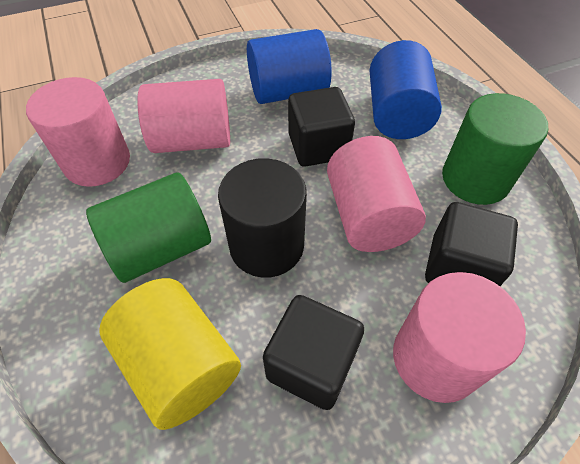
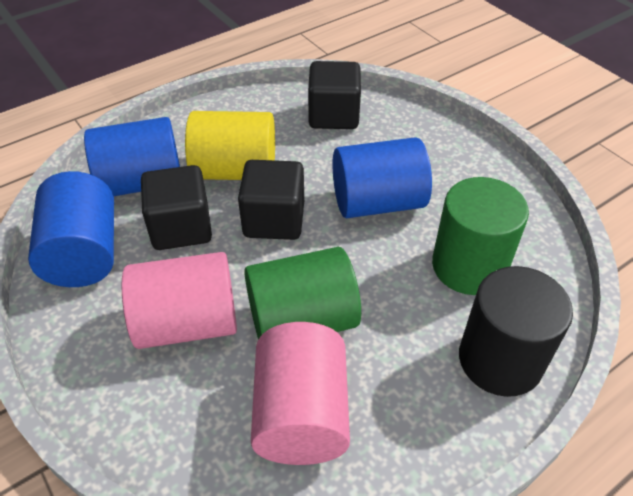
blue cylinder: 2 -> 3
pink cylinder: 4 -> 2

